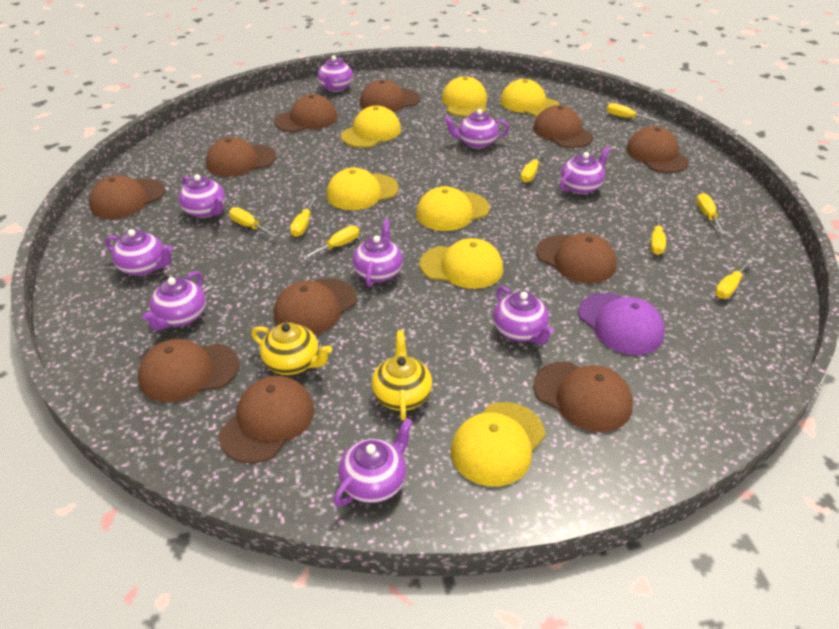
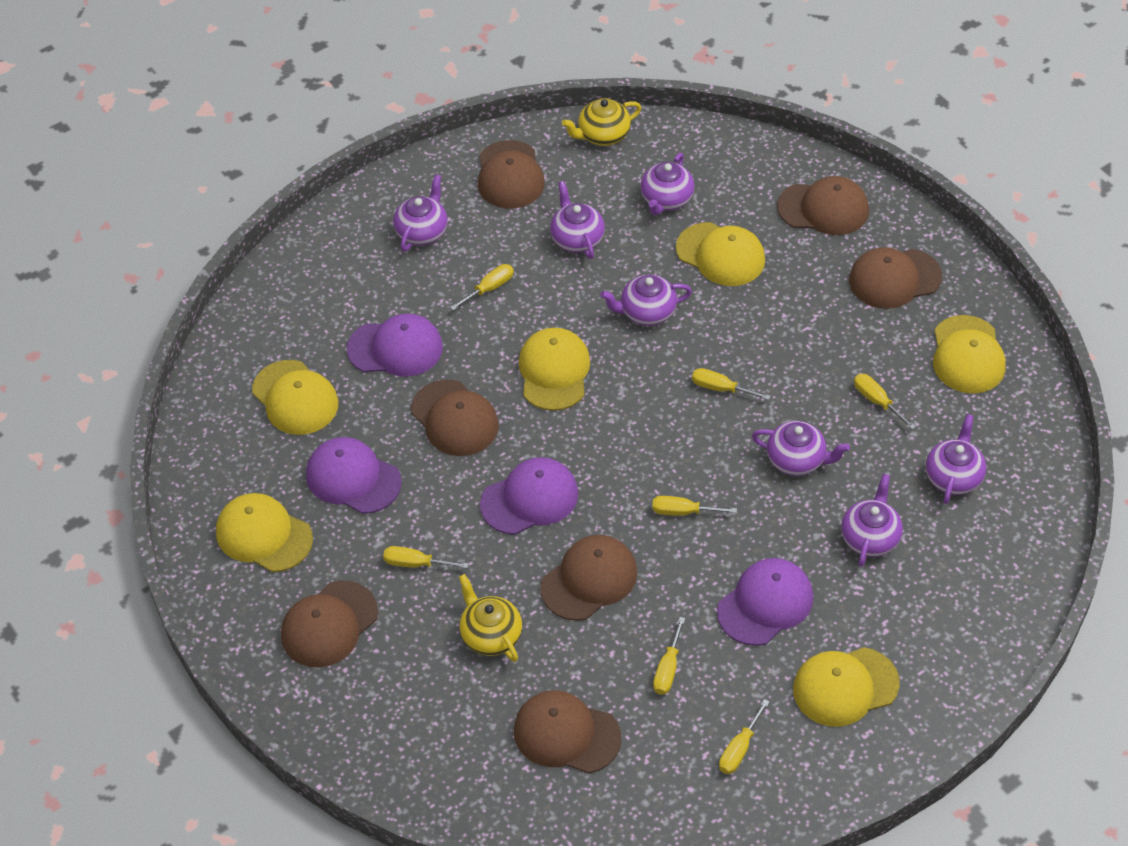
brown cap: 11 -> 7
purple cap: 1 -> 4
purple teapot: 9 -> 7
yellow cap: 7 -> 6
yellow screwdriver: 8 -> 7

